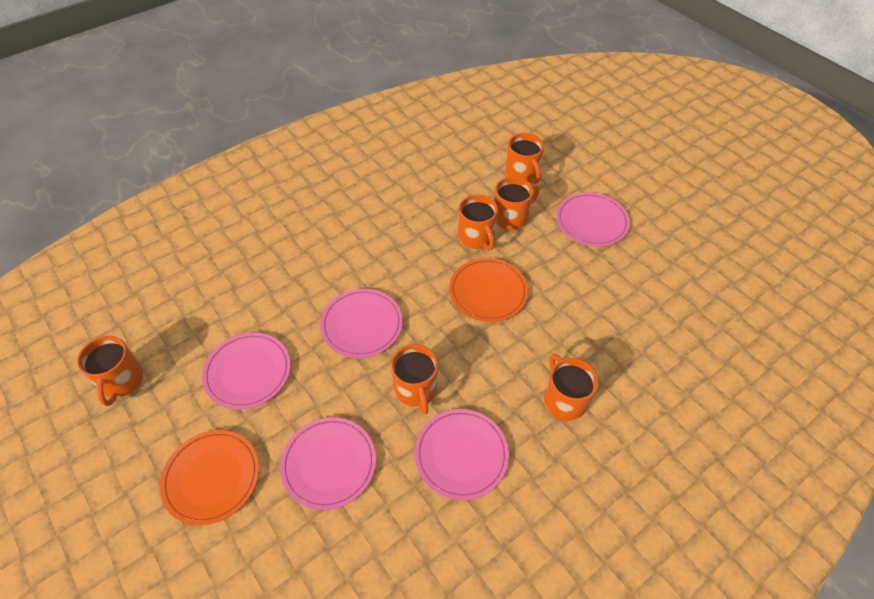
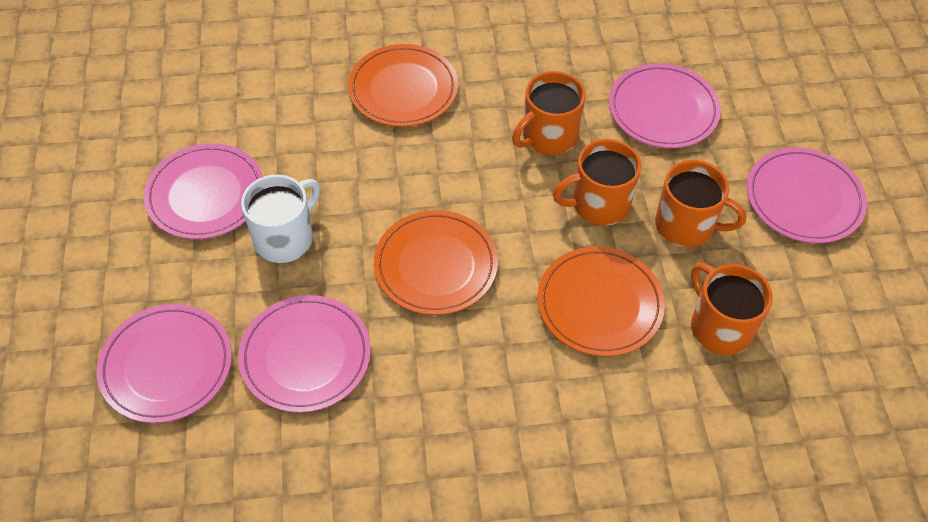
orange mug: 6 -> 4
orange plate: 2 -> 3
white mug: 0 -> 1

